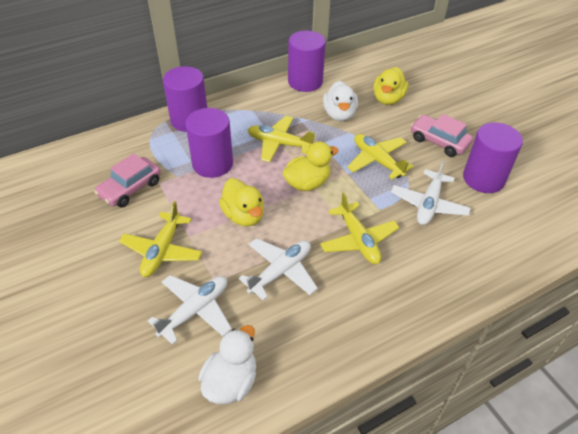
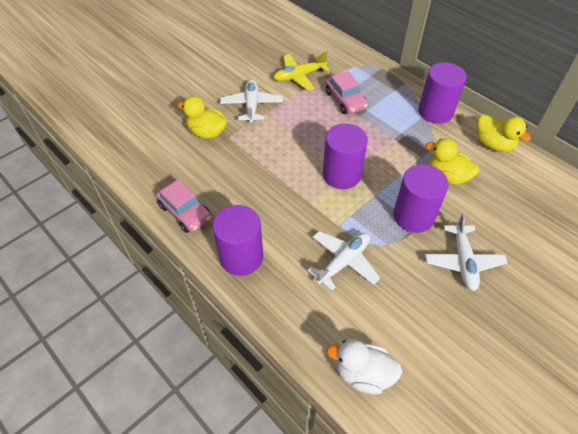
white duck: 2 -> 1
yellow plane: 4 -> 1

